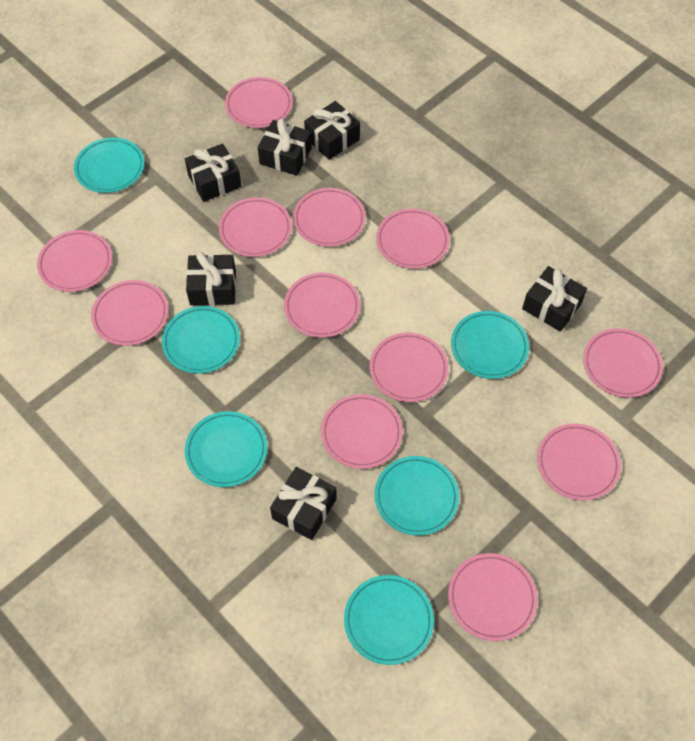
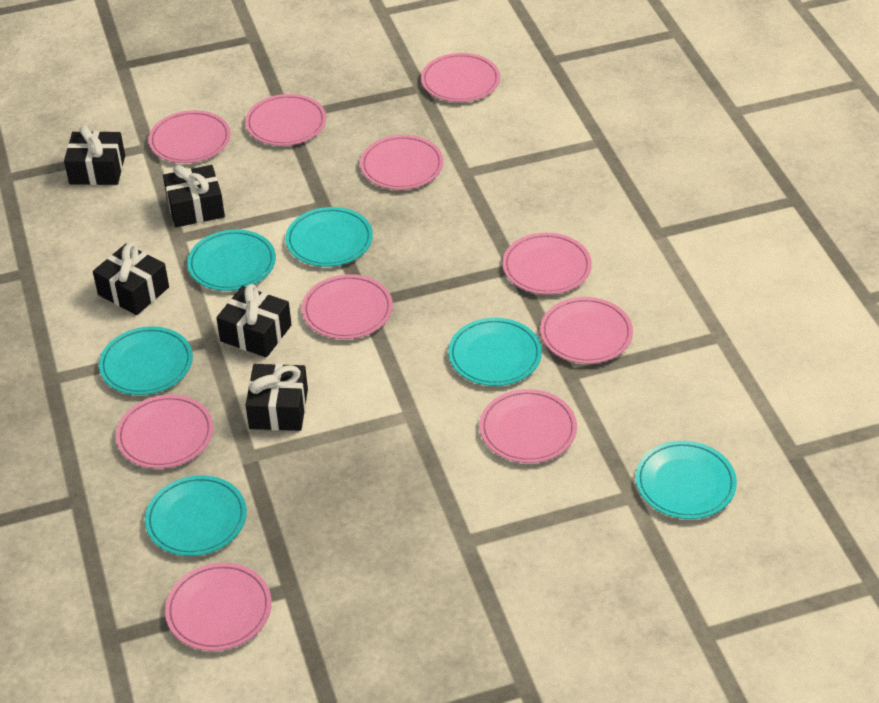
black gift: 6 -> 5
pink plate: 12 -> 10

